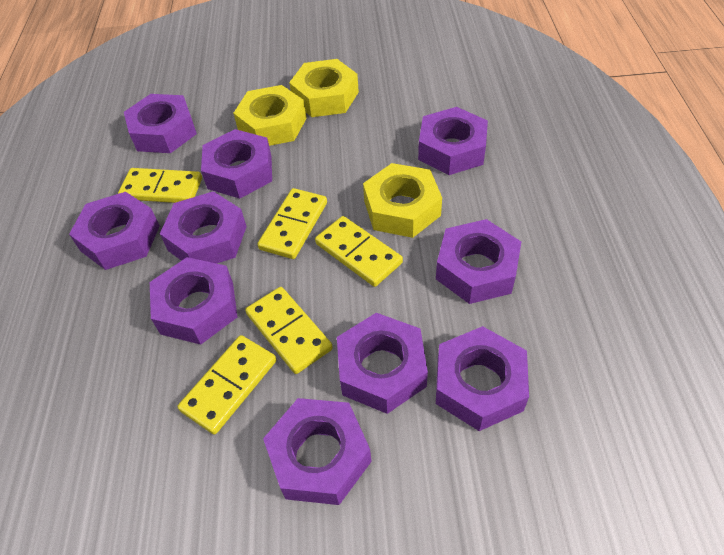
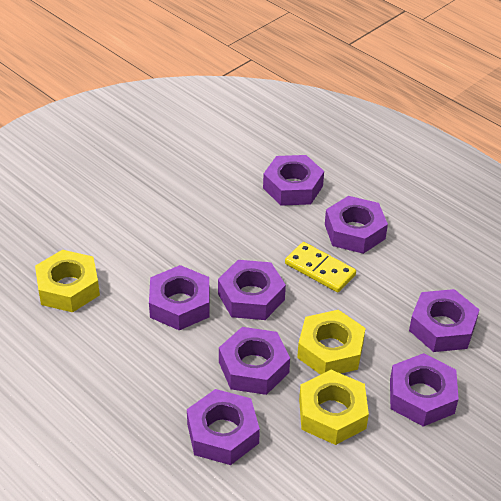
purple nut: 10 -> 8
yellow domino: 5 -> 1

